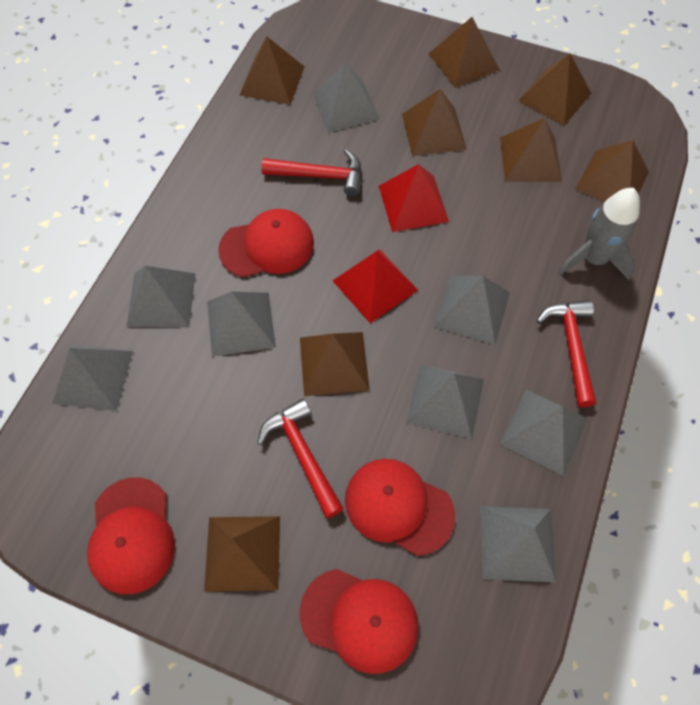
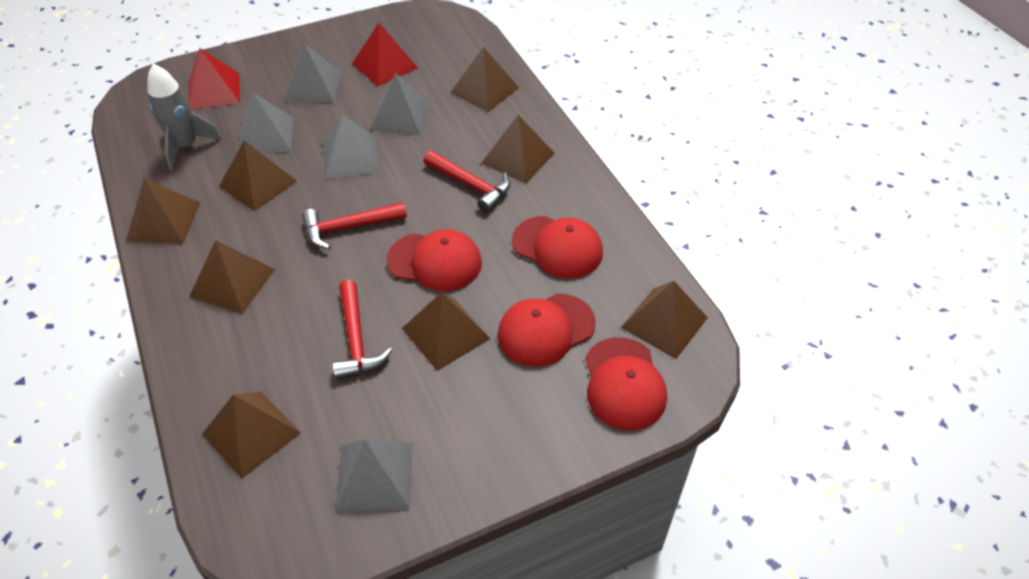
grey pyramid: 8 -> 5

